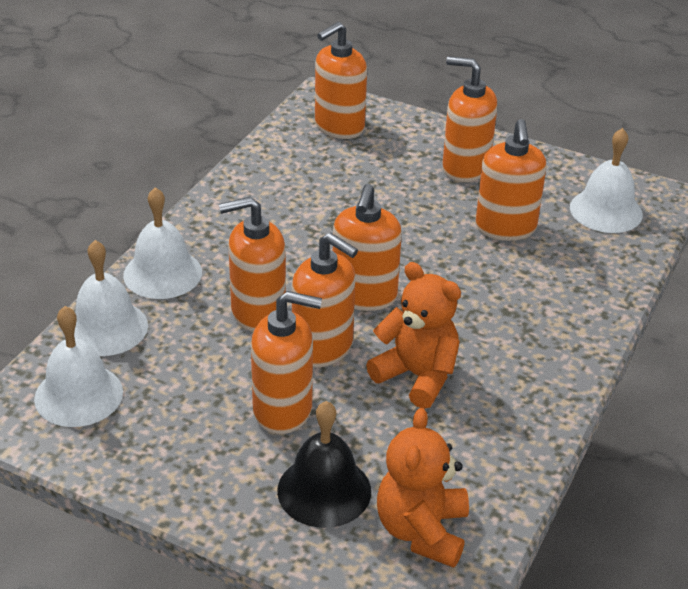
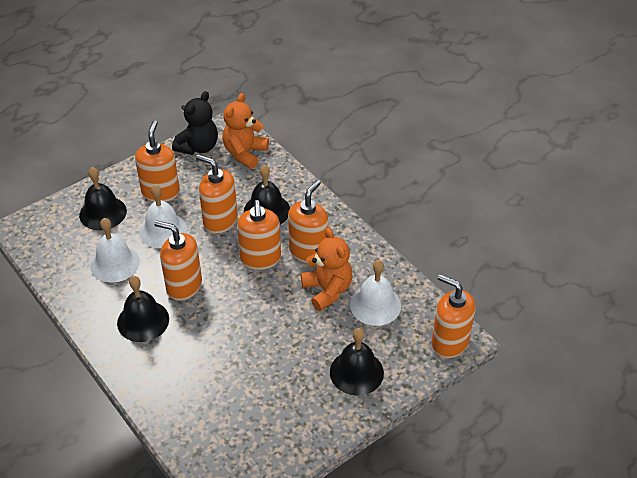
black bell: 1 -> 4
black teddy bear: 0 -> 1
orange soap dispenser: 7 -> 6
white bell: 4 -> 3

